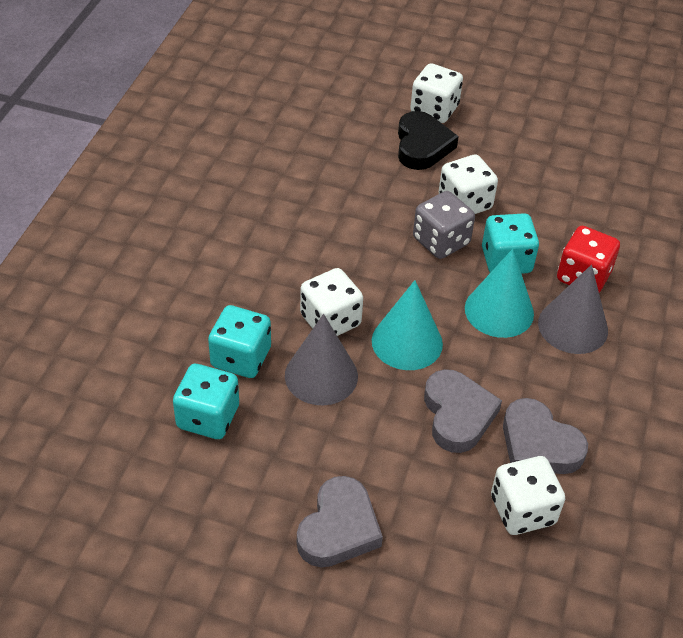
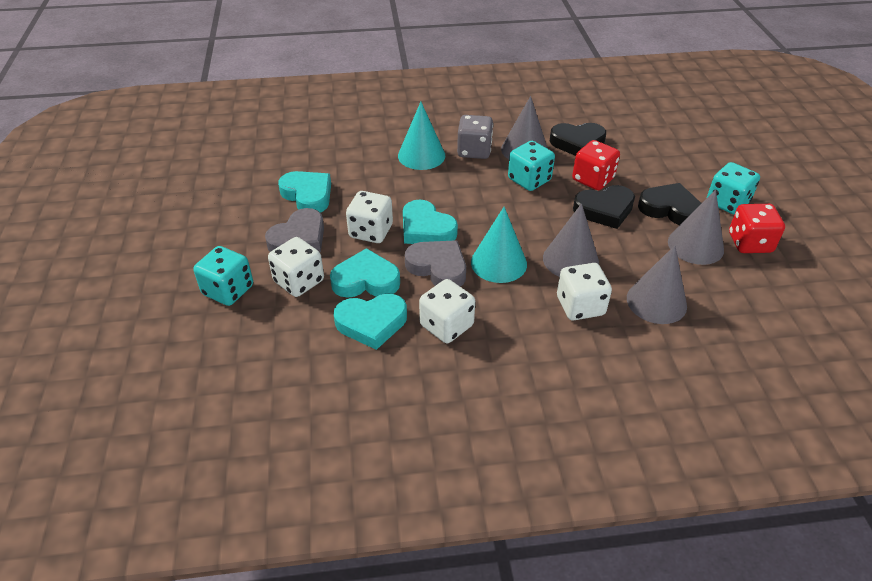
black heart: 1 -> 3
grey cone: 2 -> 4
grey heart: 3 -> 2
red dice: 1 -> 2
turquoise heart: 0 -> 4

